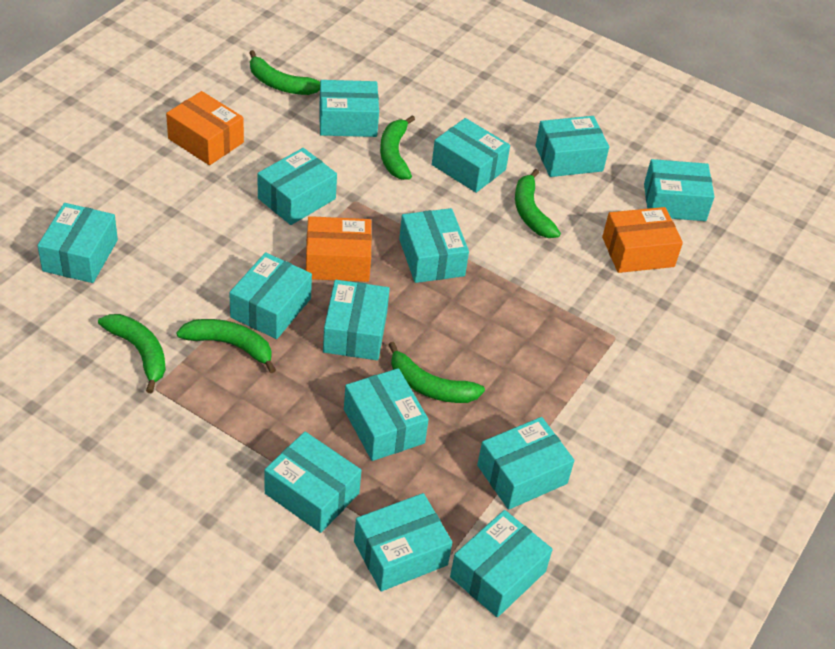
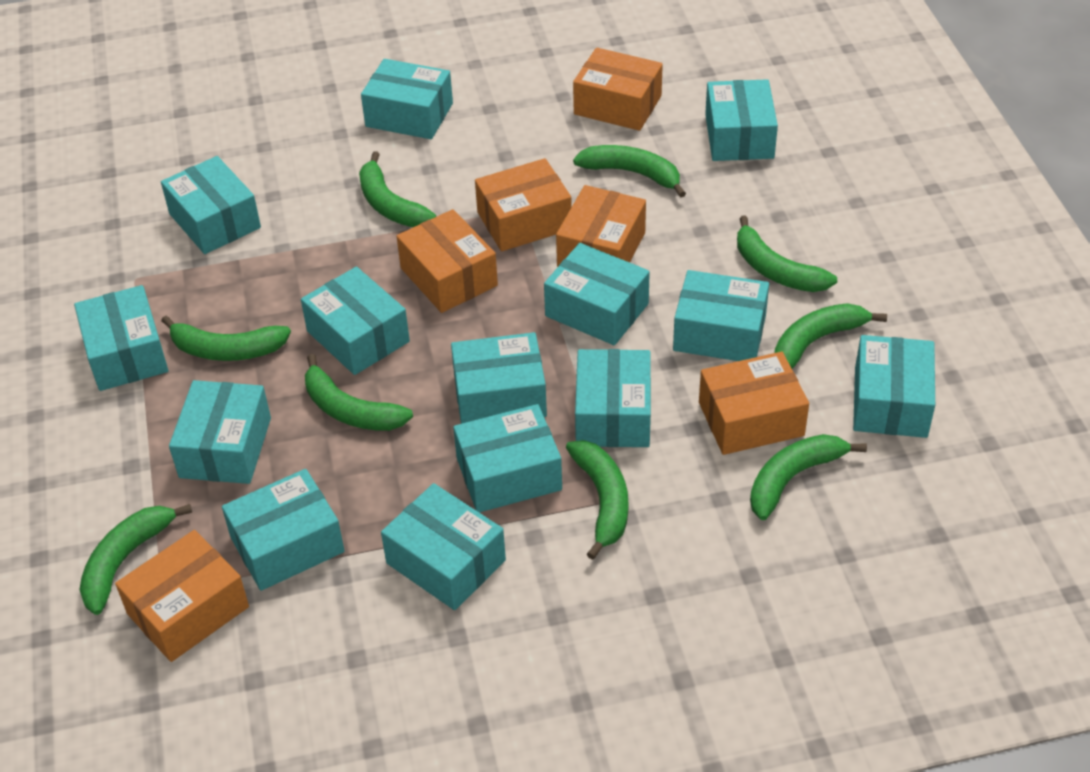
green banana: 6 -> 9
orange box: 3 -> 6

